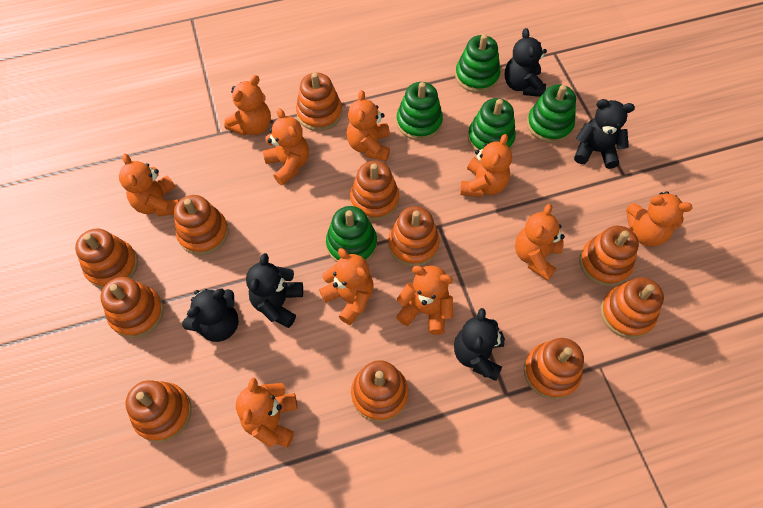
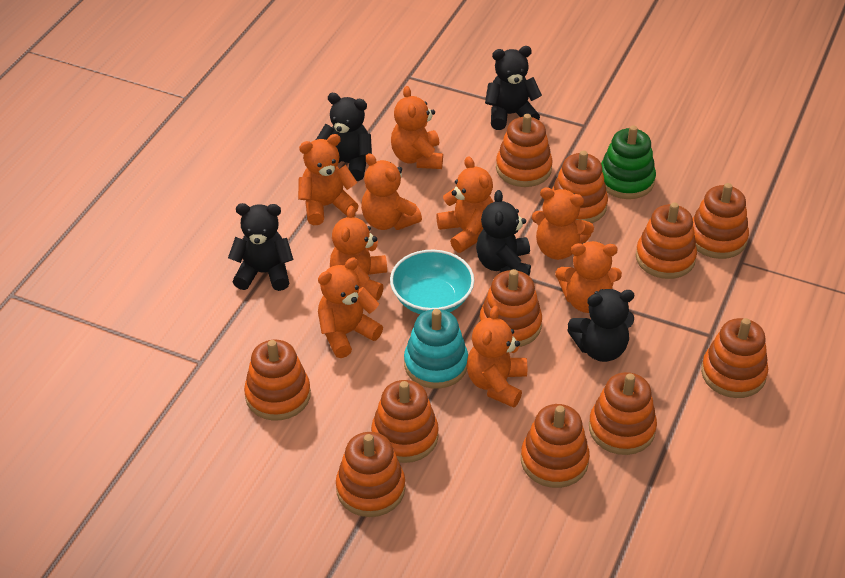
green stacking toy: 5 -> 1
orange teddy bear: 10 -> 9
turquoise bowl: 0 -> 1
turquoise stacking toy: 0 -> 1

